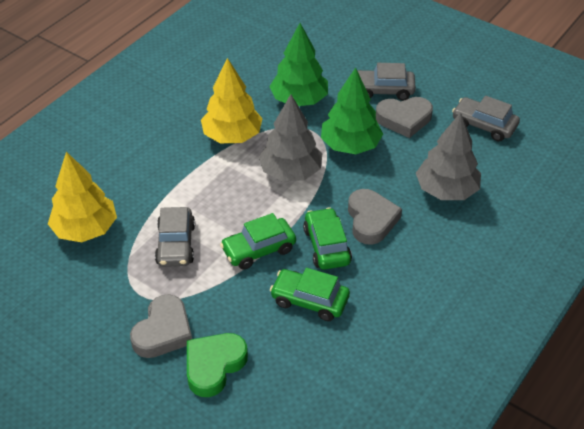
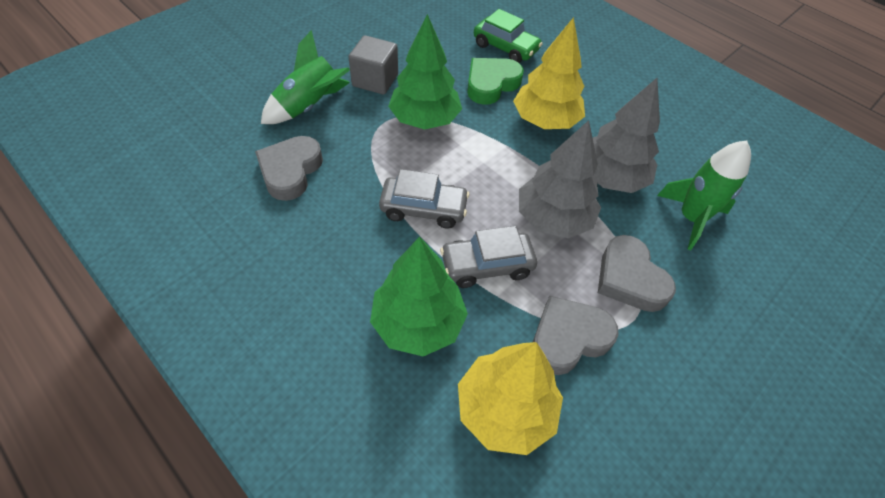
green car: 3 -> 1
green rocket: 0 -> 2
grey car: 3 -> 2
grey cube: 0 -> 1

